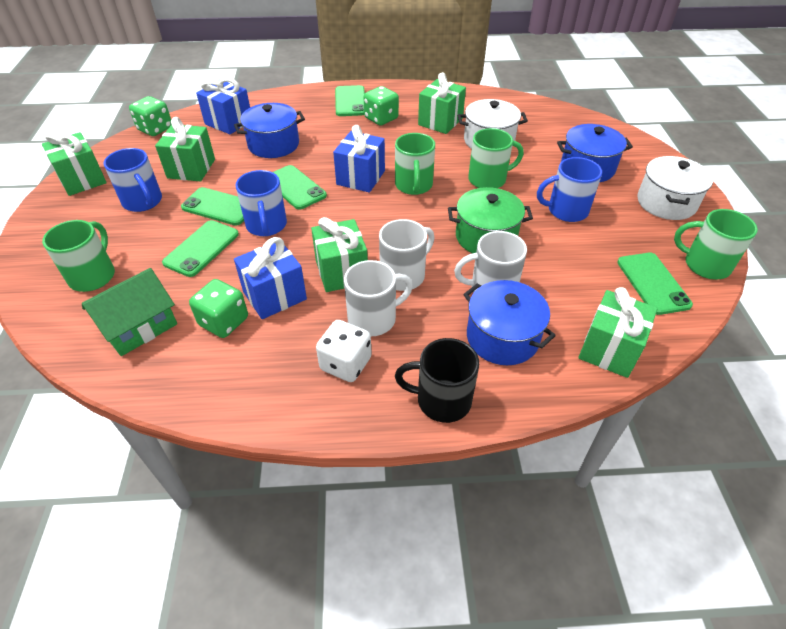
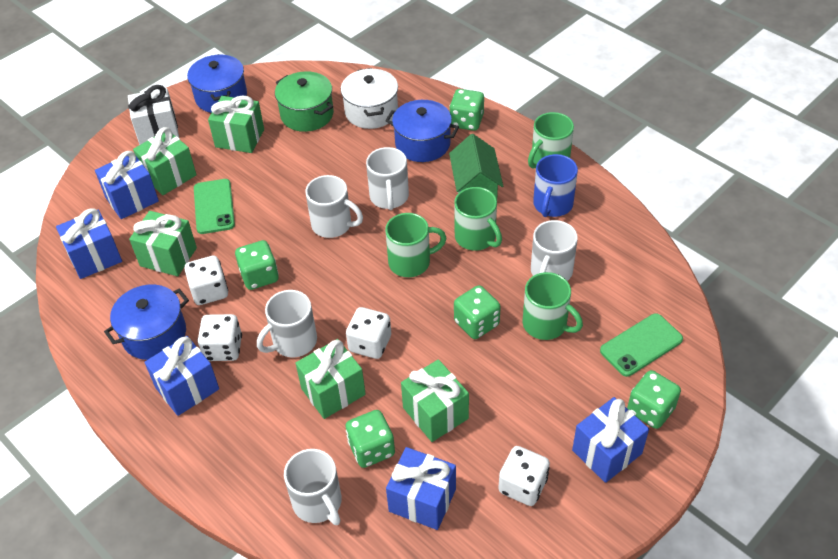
black mug: 1 -> 0
blue gift: 3 -> 5
blue mug: 3 -> 1
green dice: 3 -> 5
green phone: 5 -> 2
white dice: 1 -> 4
white gift: 0 -> 1
white mug: 3 -> 5
white pot: 2 -> 1

